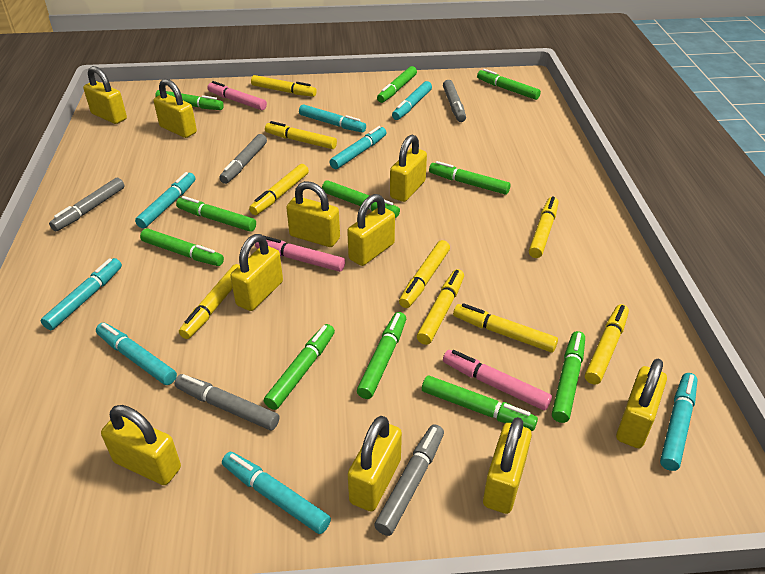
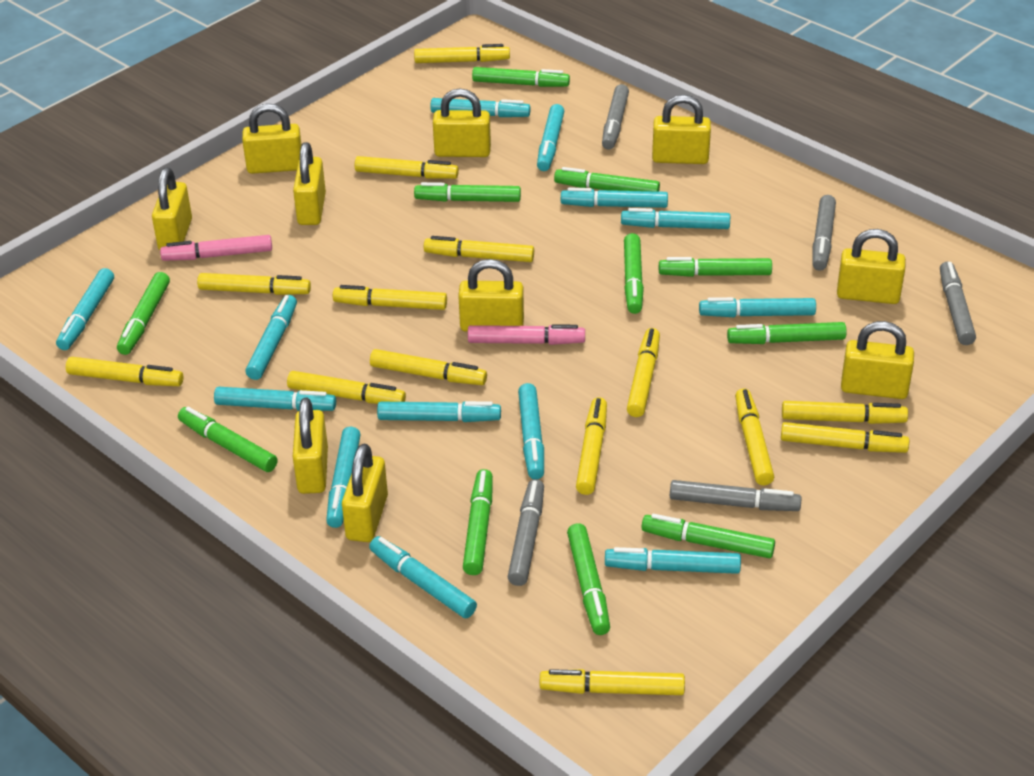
pink marker: 3 -> 2
turquoise marker: 8 -> 13
yellow marker: 9 -> 14

